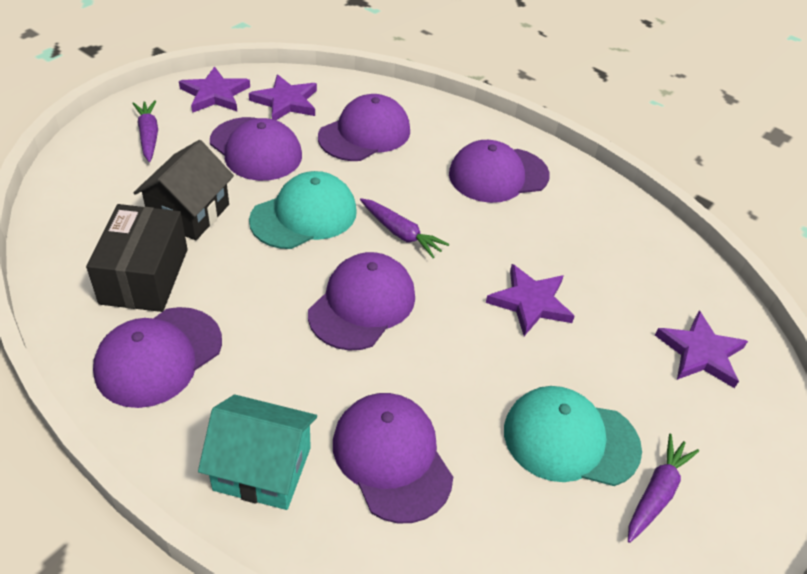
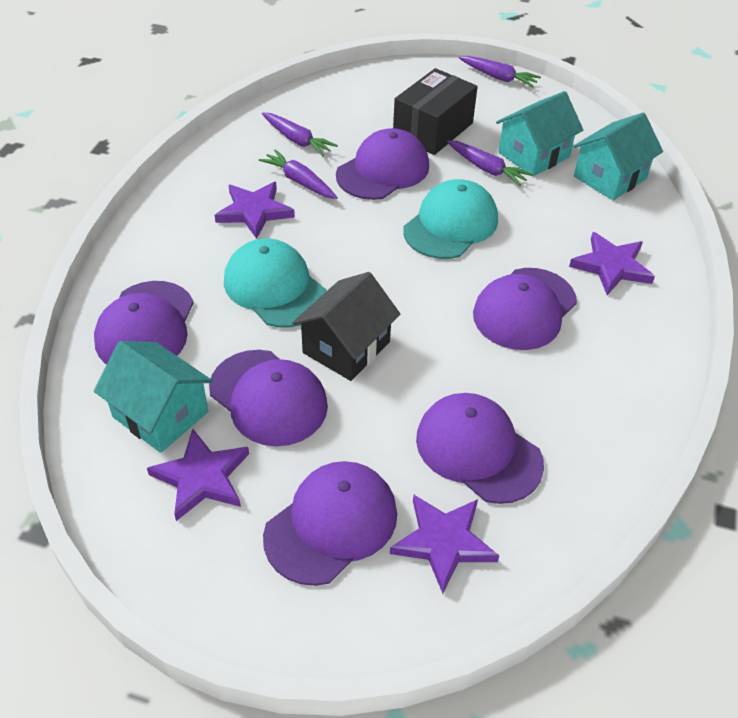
purple carrot: 3 -> 4
turquoise house: 1 -> 3

